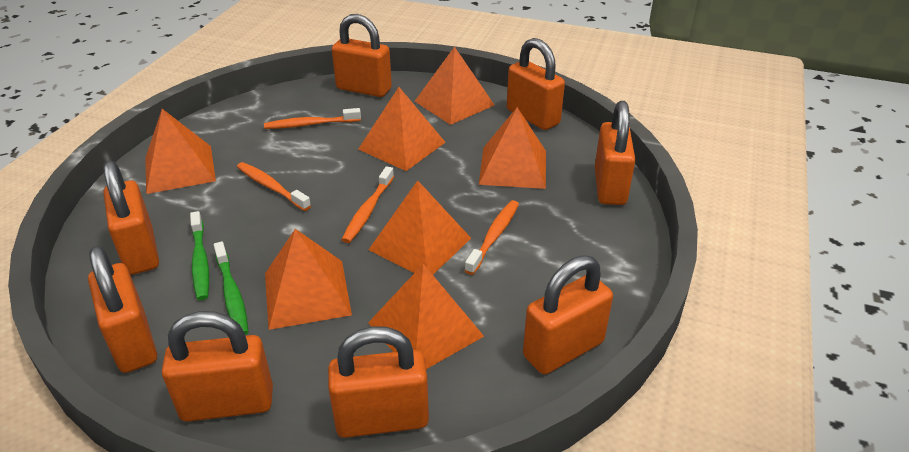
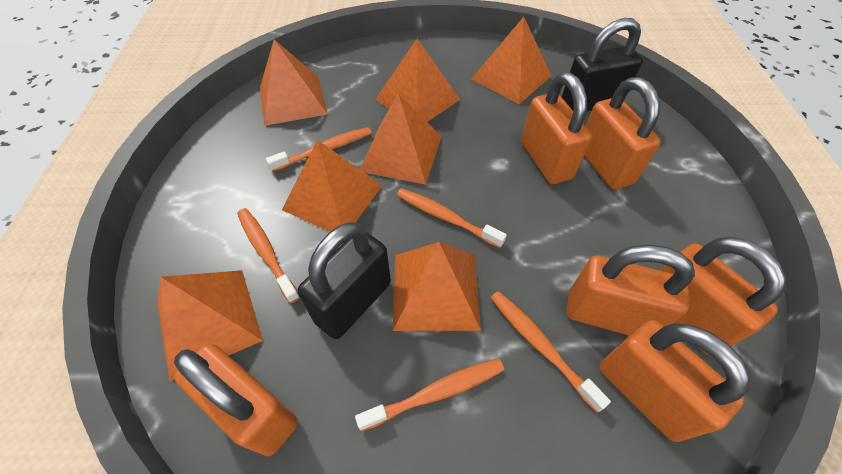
black padlock: 0 -> 2
green toothbrush: 2 -> 0
orange padlock: 8 -> 6
orange toothbrush: 4 -> 5

